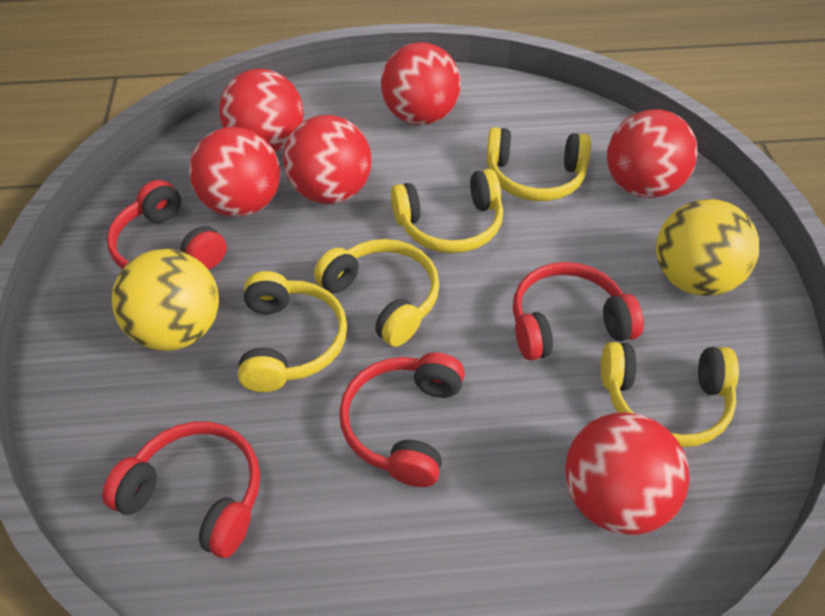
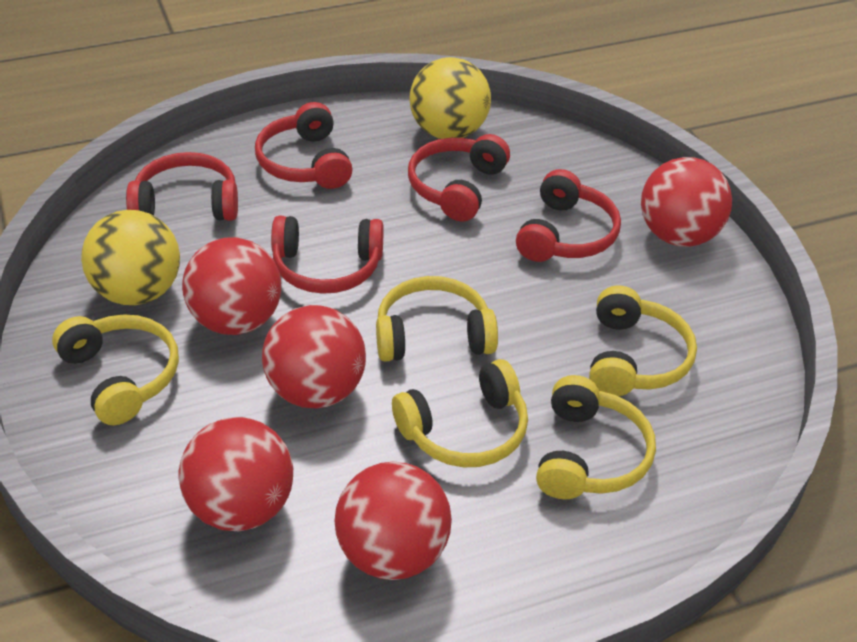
red ball: 6 -> 5
red headphones: 4 -> 5

